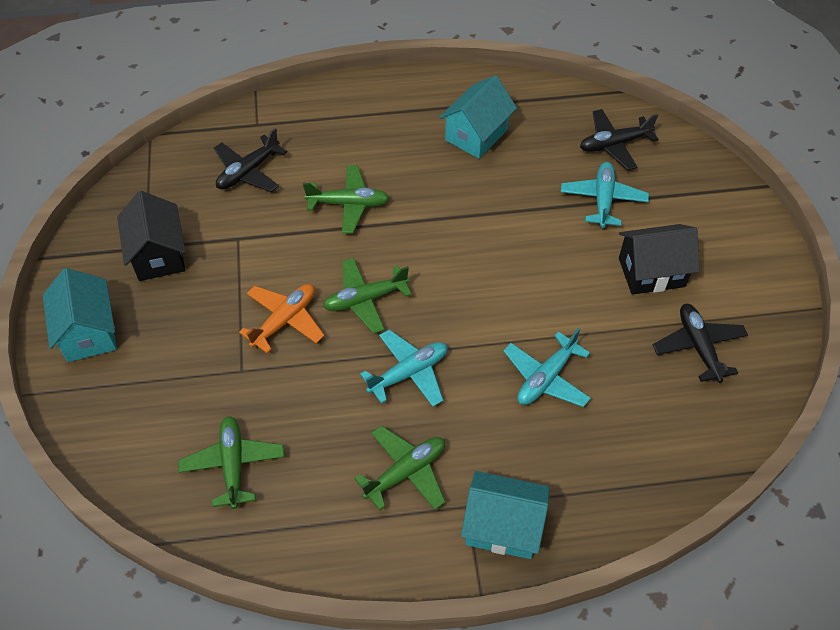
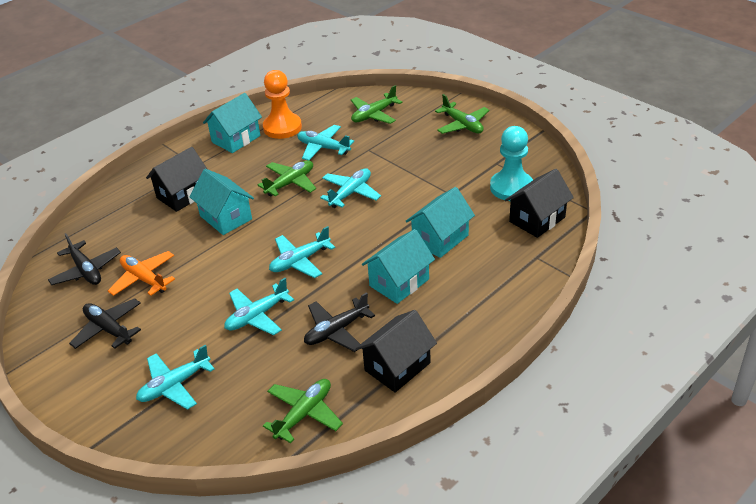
black house: 2 -> 3
orange pawn: 0 -> 1
turquoise house: 3 -> 4
turquoise pawn: 0 -> 1
turquoise plane: 3 -> 5

